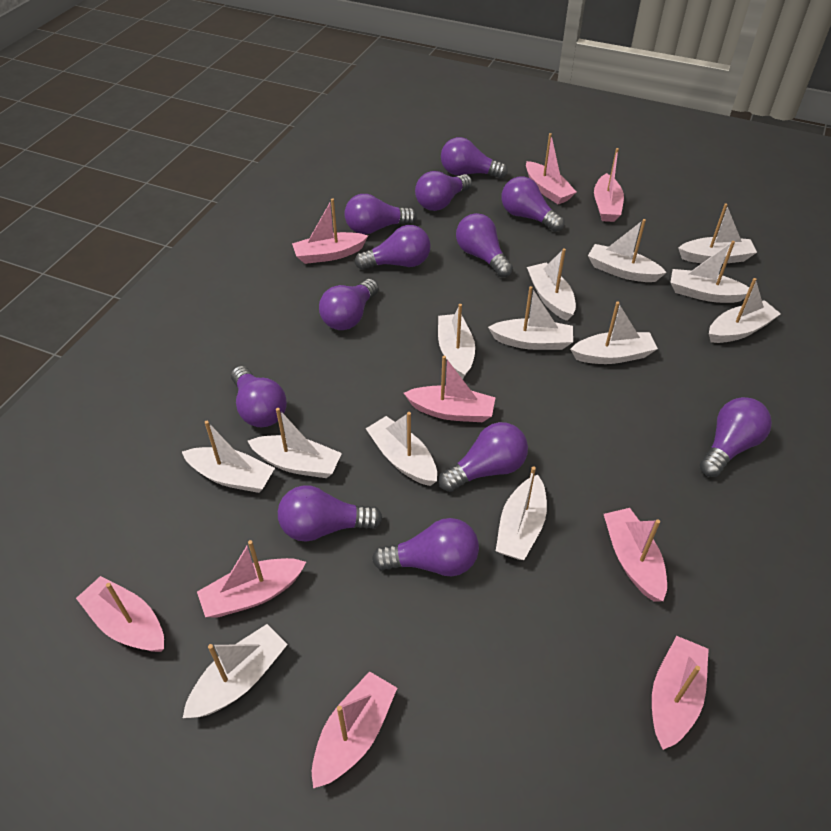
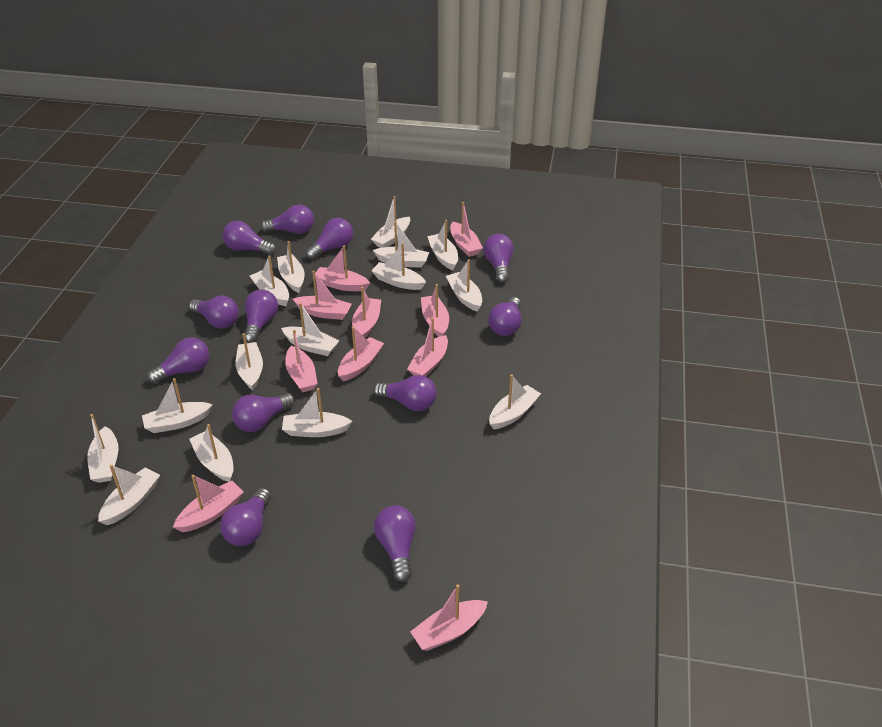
pink boat: 9 -> 10
white boat: 13 -> 15

